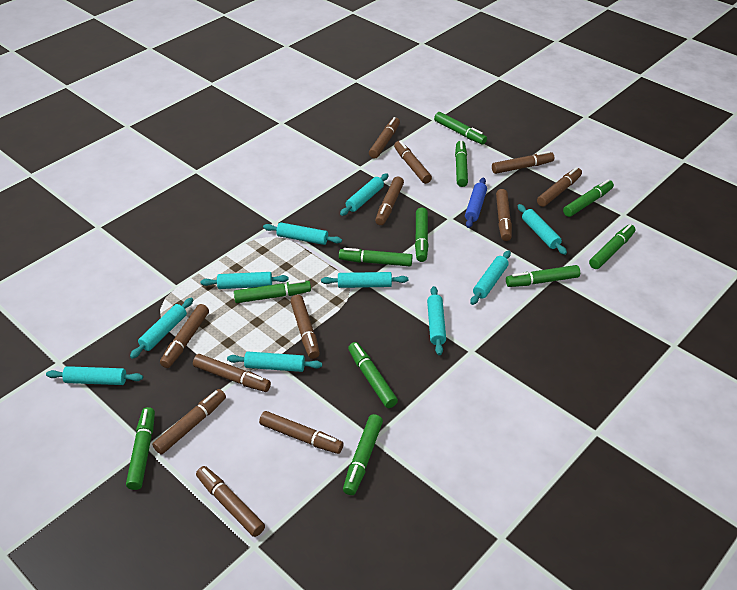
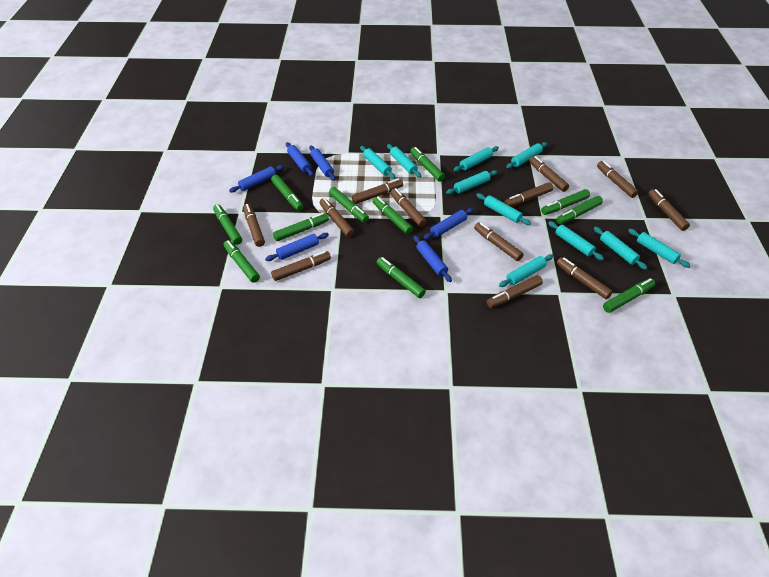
blue rolling pin: 1 -> 6

